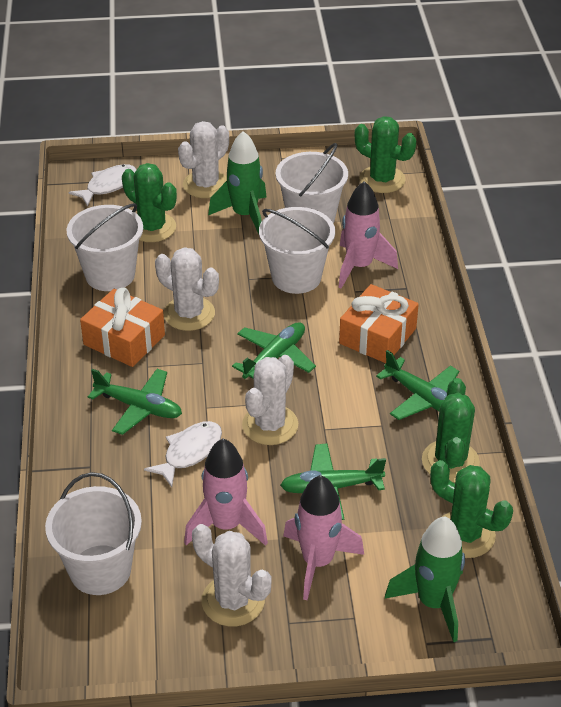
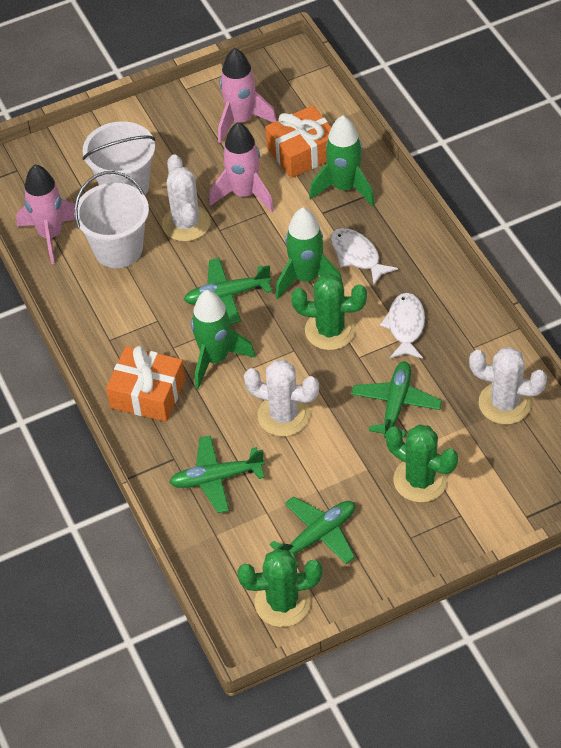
green cactus: 4 -> 3
green rocket: 2 -> 3
white bucket: 4 -> 2
white cactus: 4 -> 3

